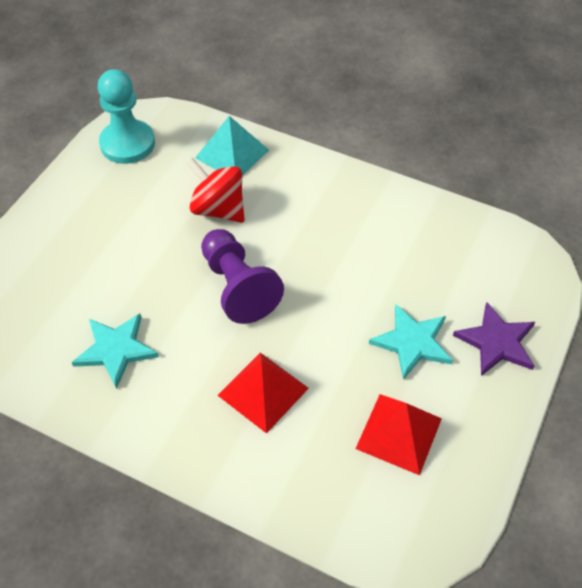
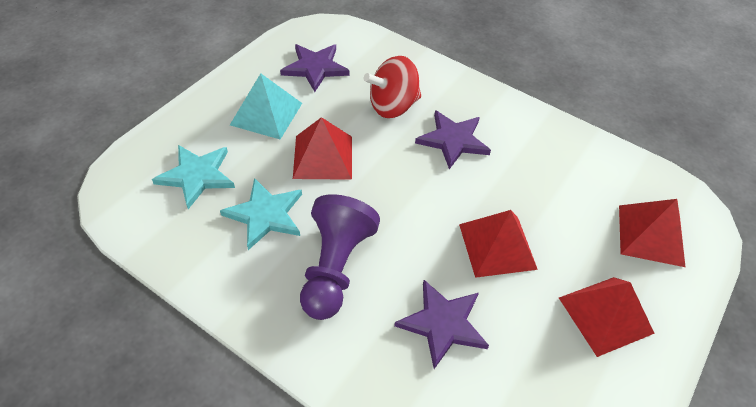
purple star: 1 -> 3
red pyramid: 2 -> 4
turquoise pawn: 1 -> 0

